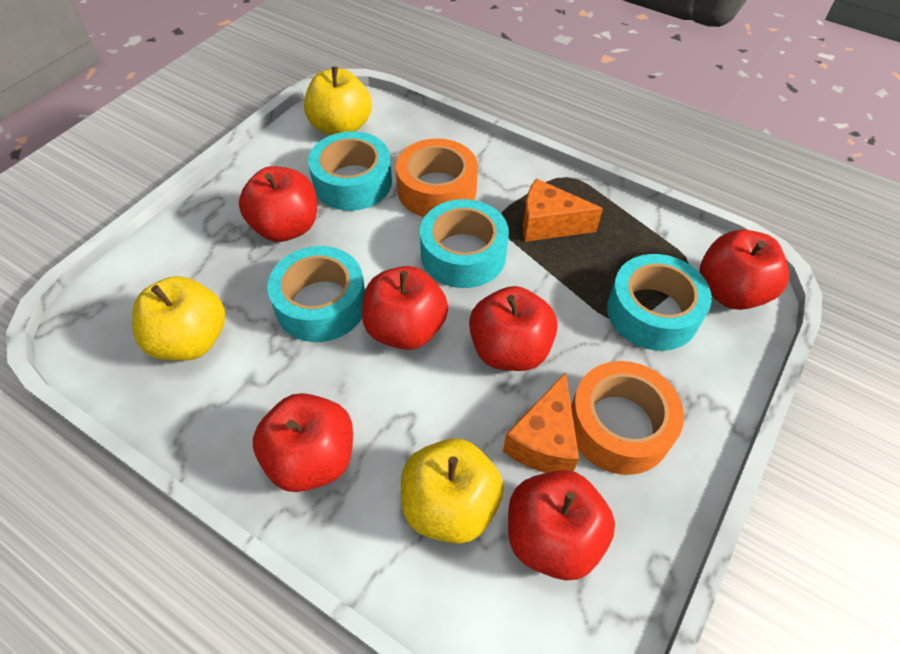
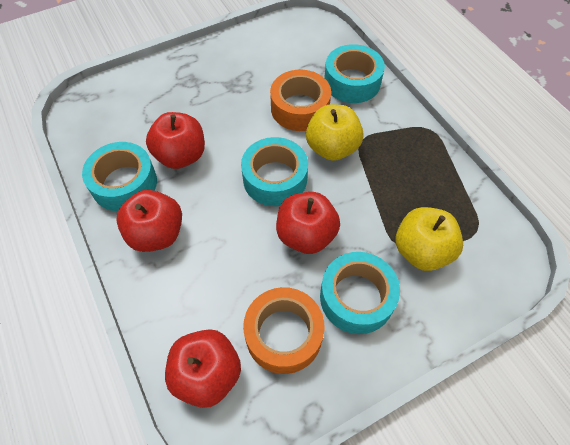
orange cheese: 2 -> 0
red apple: 6 -> 4
yellow apple: 3 -> 2

